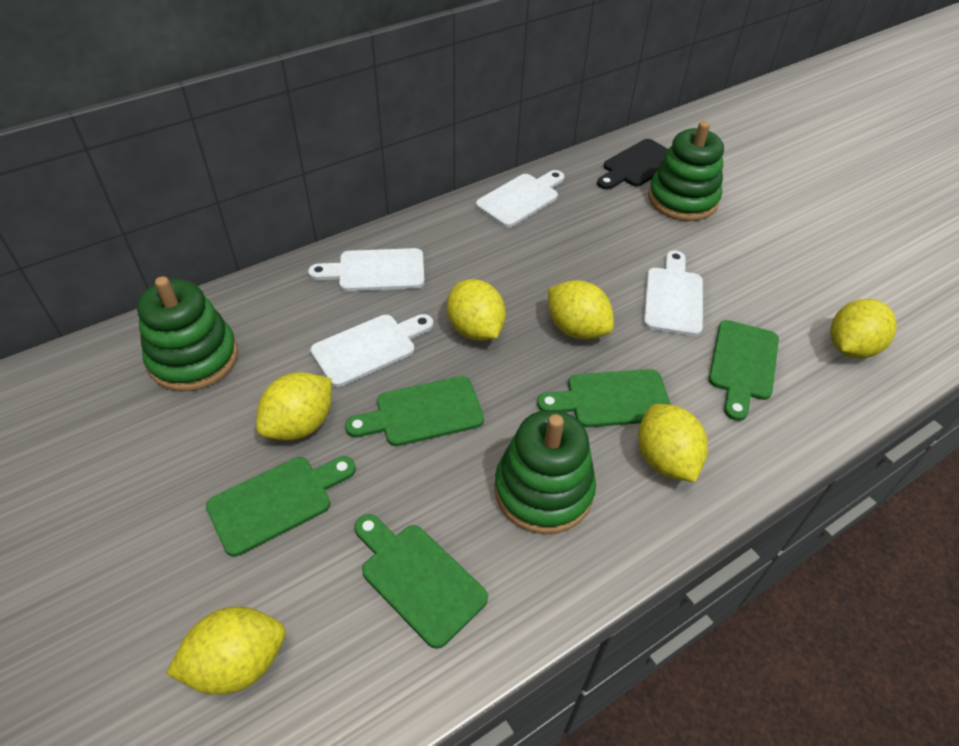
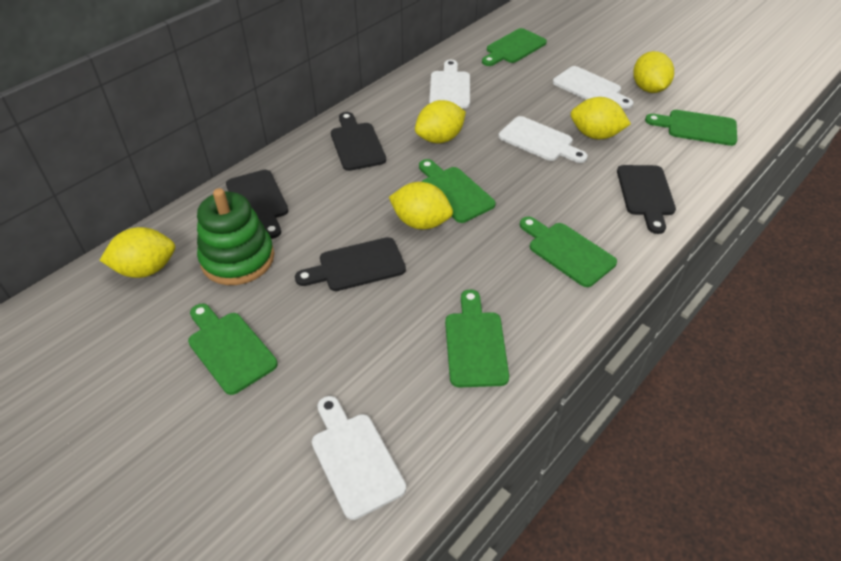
black cutting board: 1 -> 4
green cutting board: 5 -> 6
green stacking toy: 3 -> 1
yellow lemon: 6 -> 5

